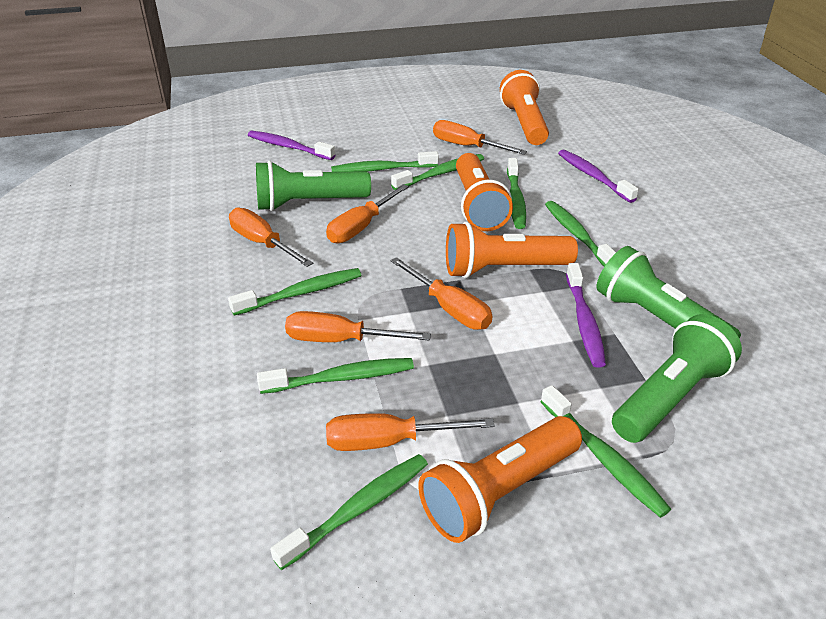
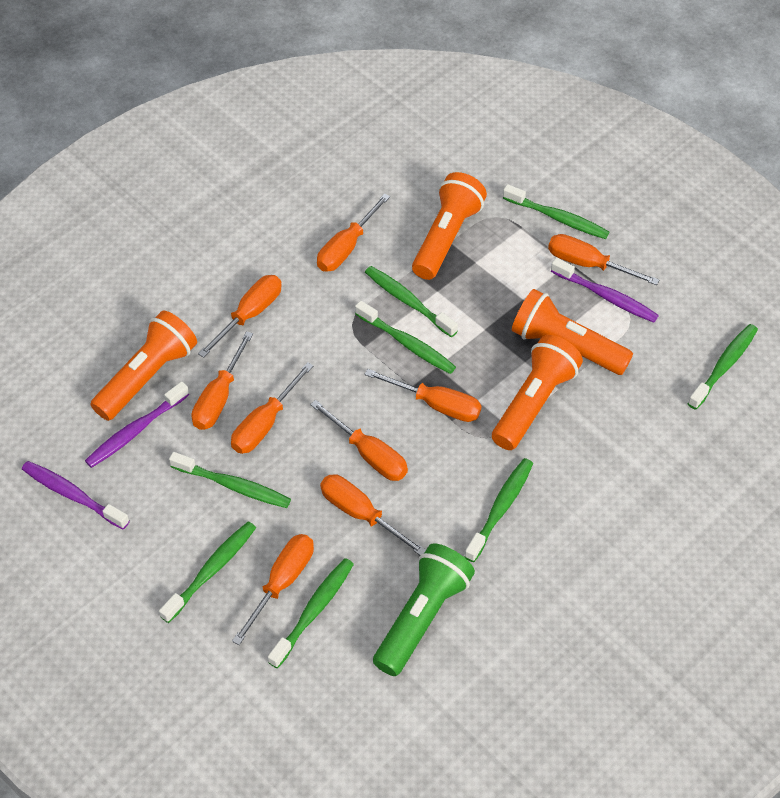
green flashlight: 3 -> 1
orange screwdriver: 6 -> 9

